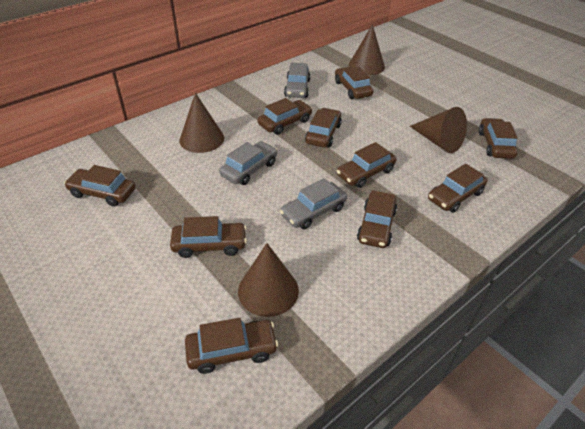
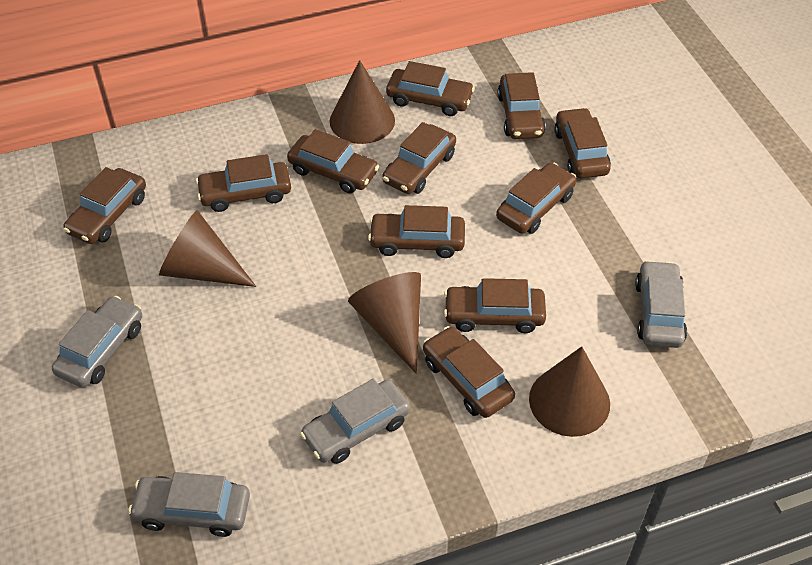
brown car: 10 -> 11
grey car: 3 -> 4

